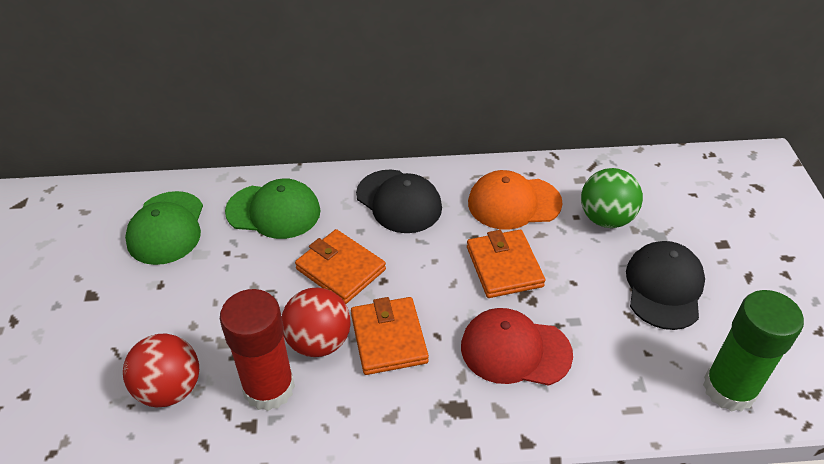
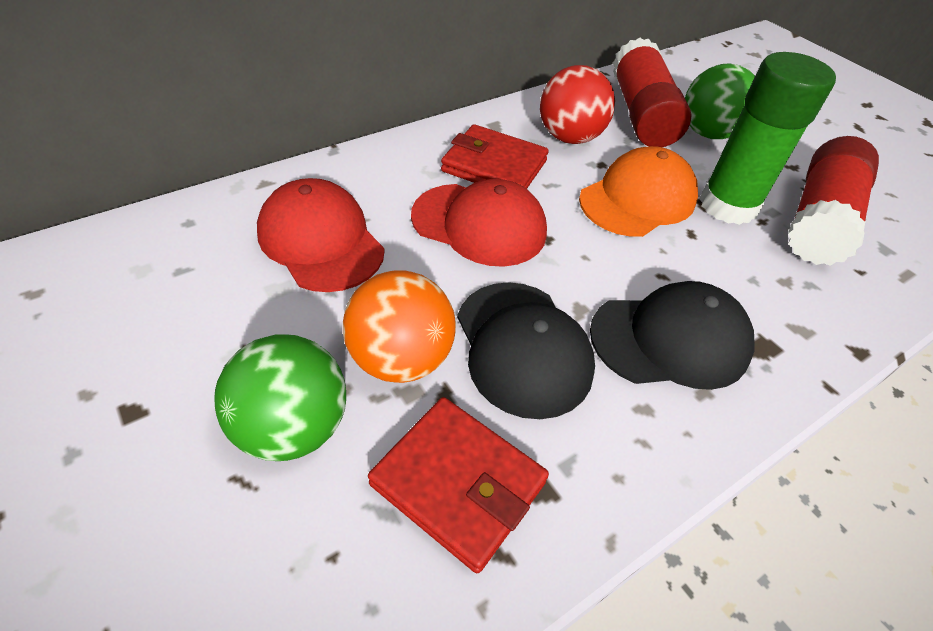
green ball: 1 -> 2
green cap: 2 -> 0
orange ball: 0 -> 1
orange wallet: 3 -> 0
red ball: 2 -> 1
red cap: 1 -> 2
red glue stick: 1 -> 2
red wallet: 0 -> 2

